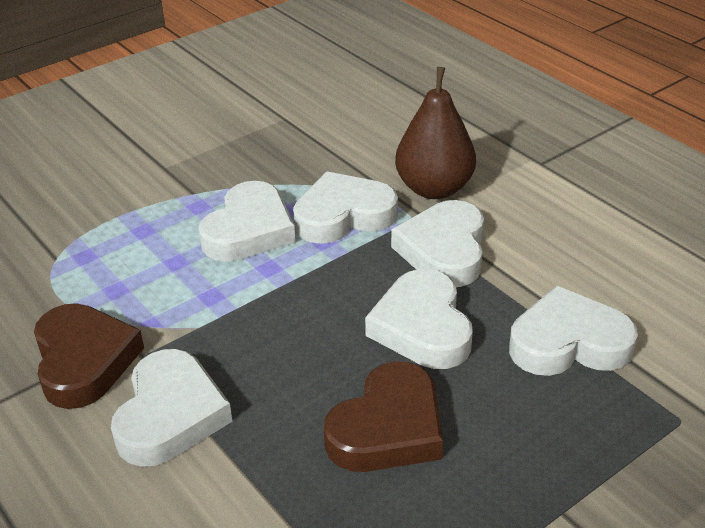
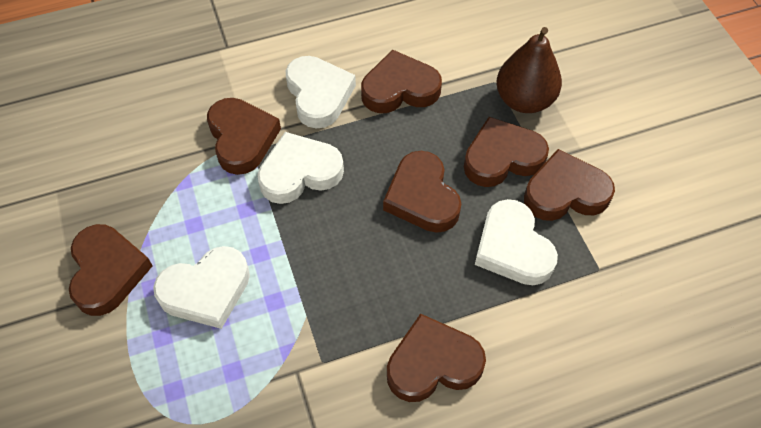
brown heart: 2 -> 7
white heart: 6 -> 4

